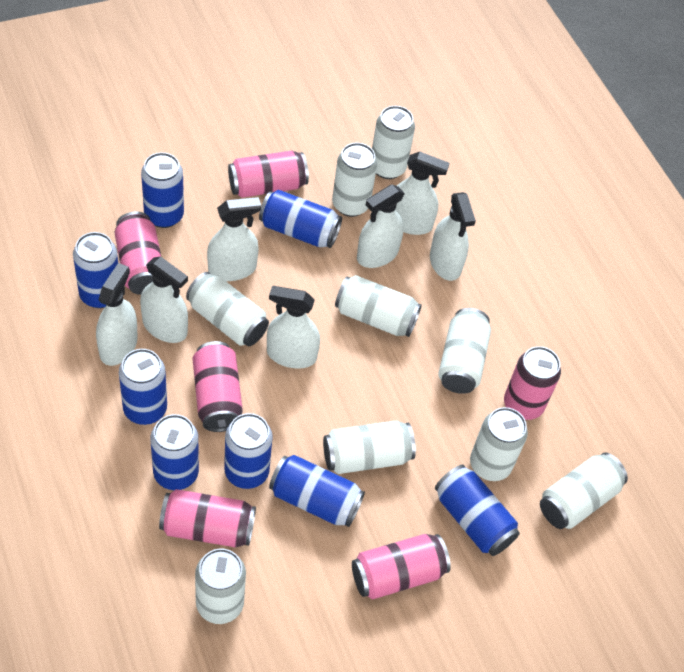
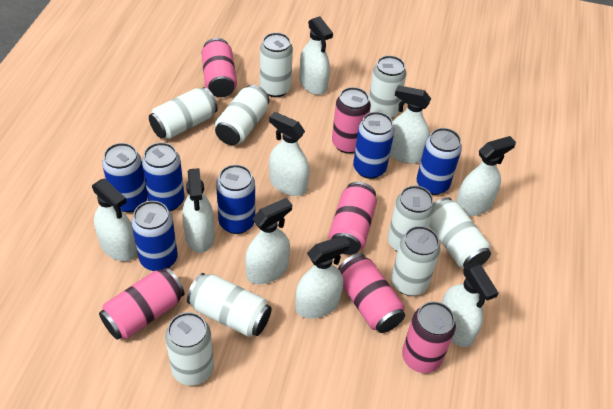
blue can: 8 -> 6
white spray bottle: 7 -> 9

